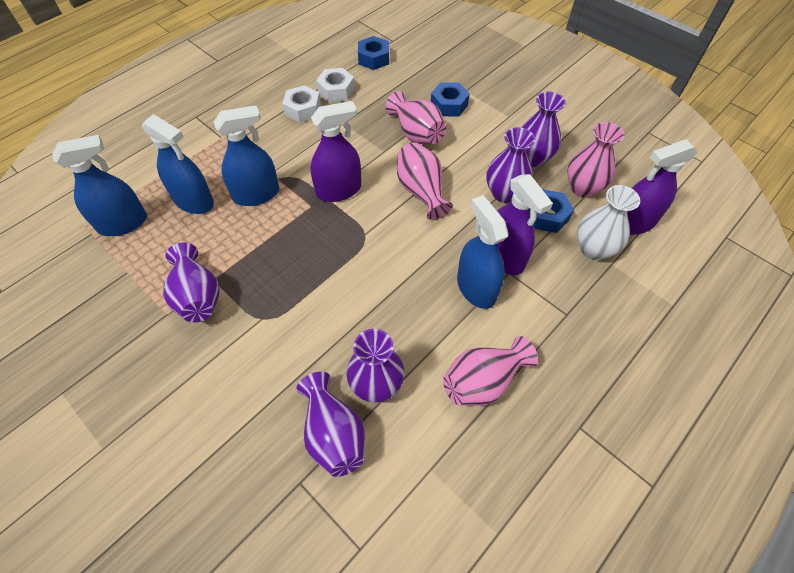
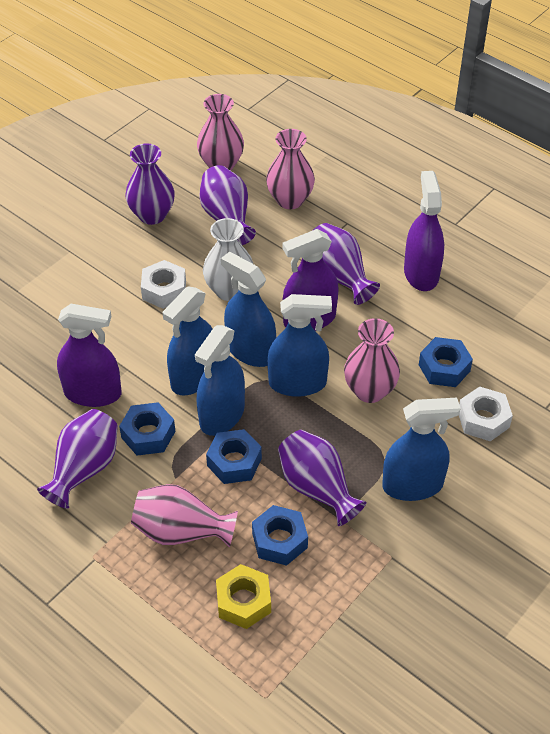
blue nut: 3 -> 4
blue spray bottle: 4 -> 5
yellow nut: 0 -> 1

